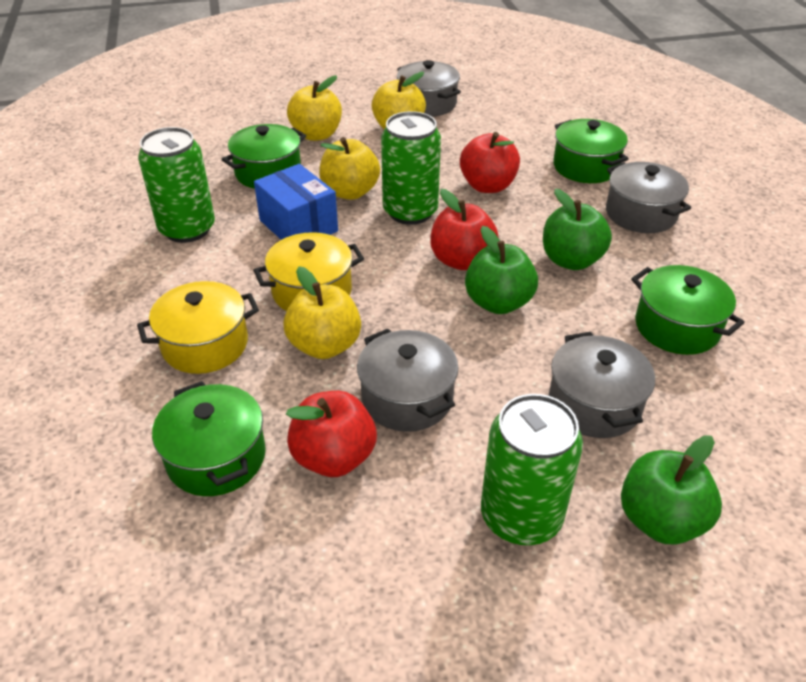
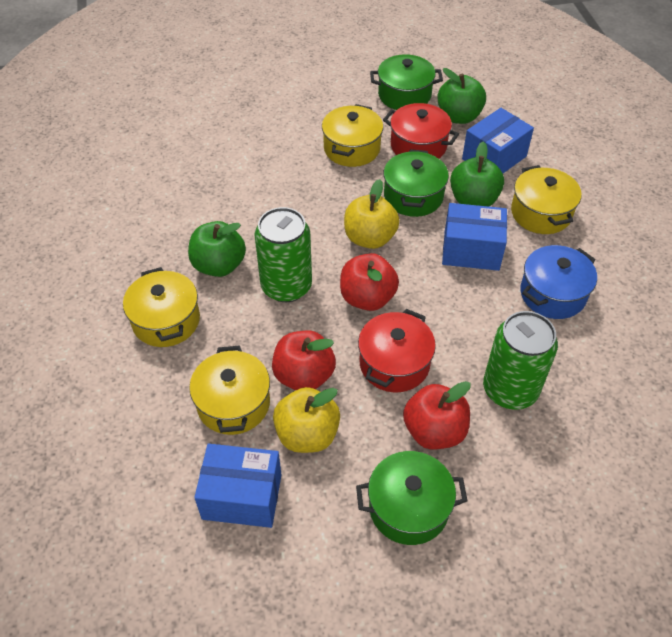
blue box: 1 -> 3
blue pot: 0 -> 1
green can: 3 -> 2
green pot: 4 -> 3
grey pot: 4 -> 0
red pot: 0 -> 2
yellow apple: 4 -> 2
yellow pot: 2 -> 4

